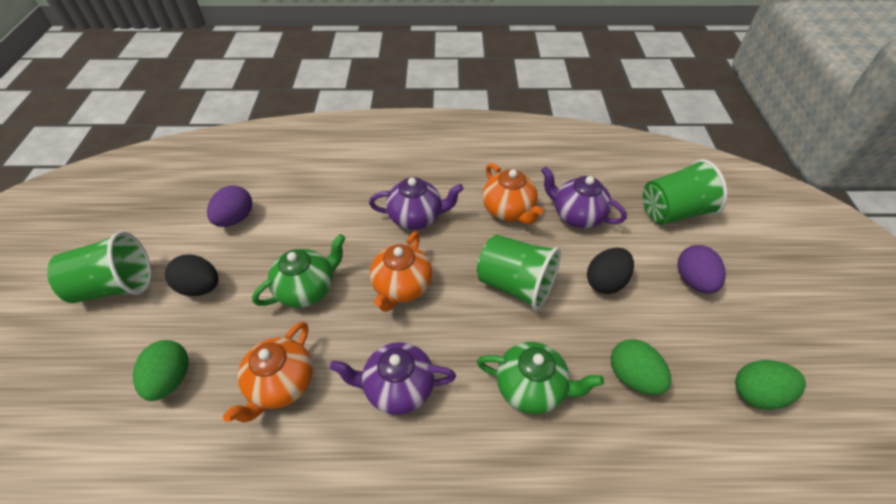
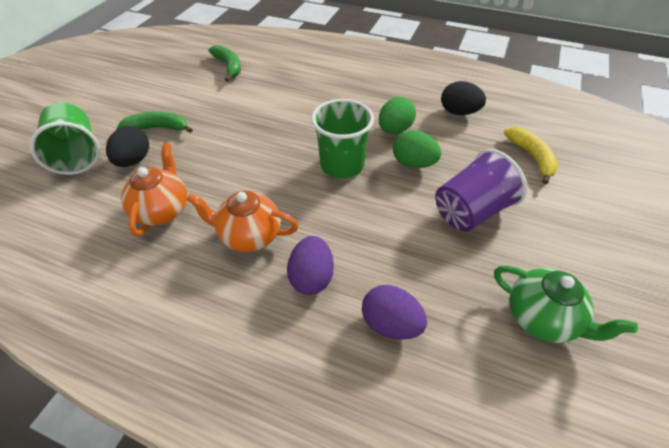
green banana: 0 -> 2
green cup: 3 -> 2
green egg: 3 -> 2
green teapot: 2 -> 1
orange teapot: 3 -> 2
purple cup: 0 -> 1
purple teapot: 3 -> 0
yellow banana: 0 -> 1

